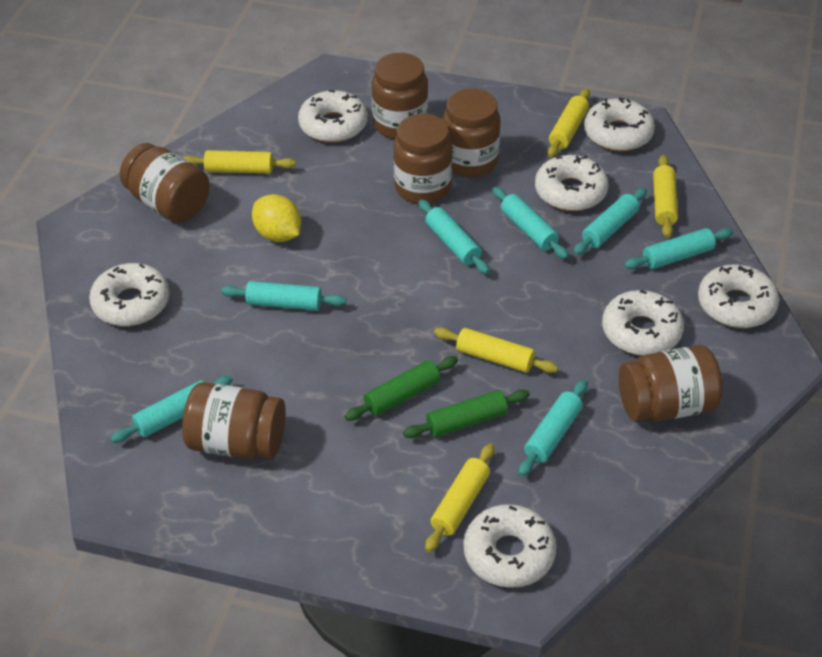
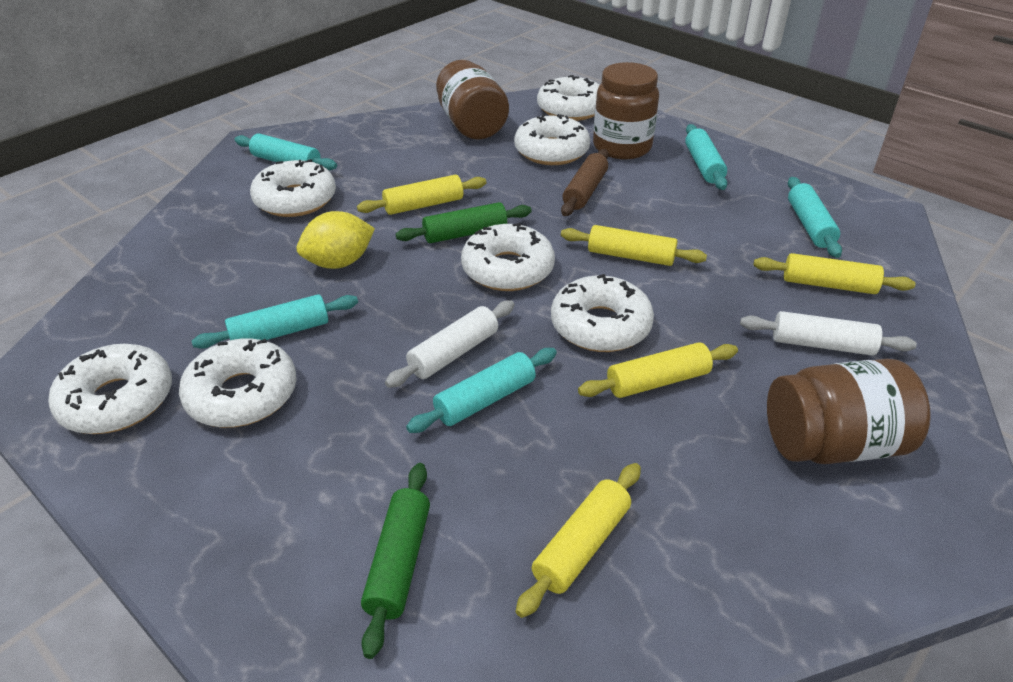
brown jar: 6 -> 3
brown rolling pin: 0 -> 1
turquoise rolling pin: 7 -> 5
white rolling pin: 0 -> 2

